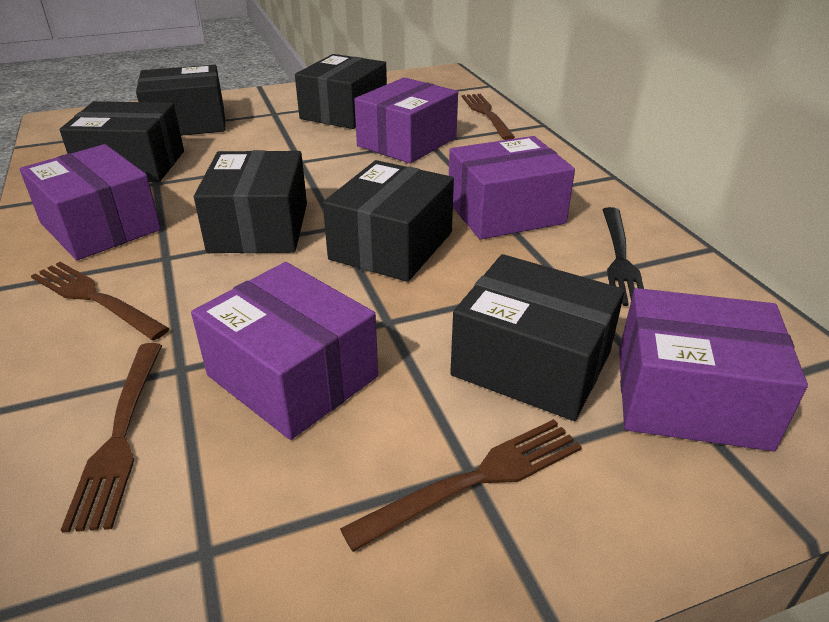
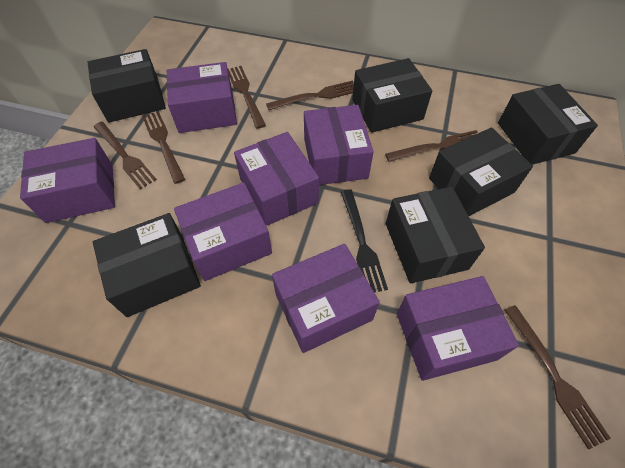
brown fork: 4 -> 6
purple box: 5 -> 7

